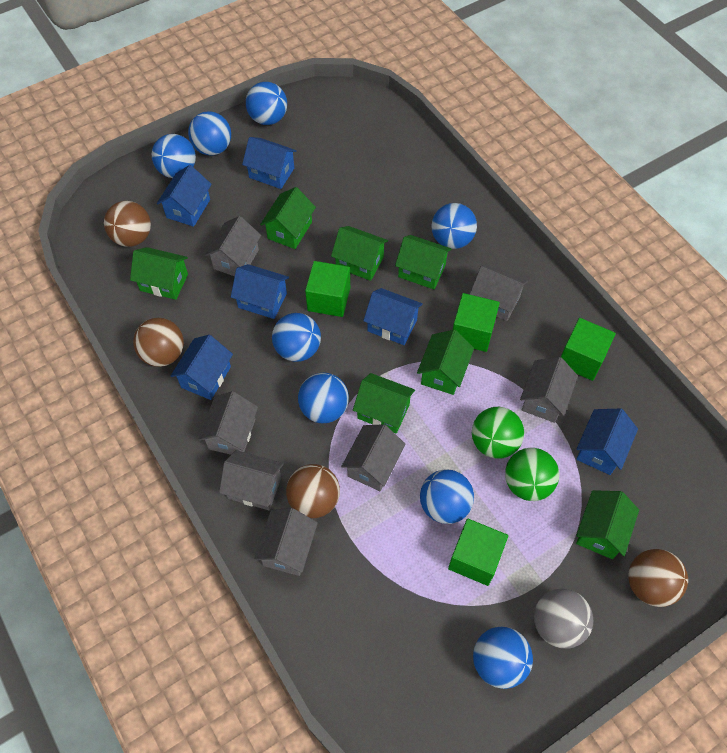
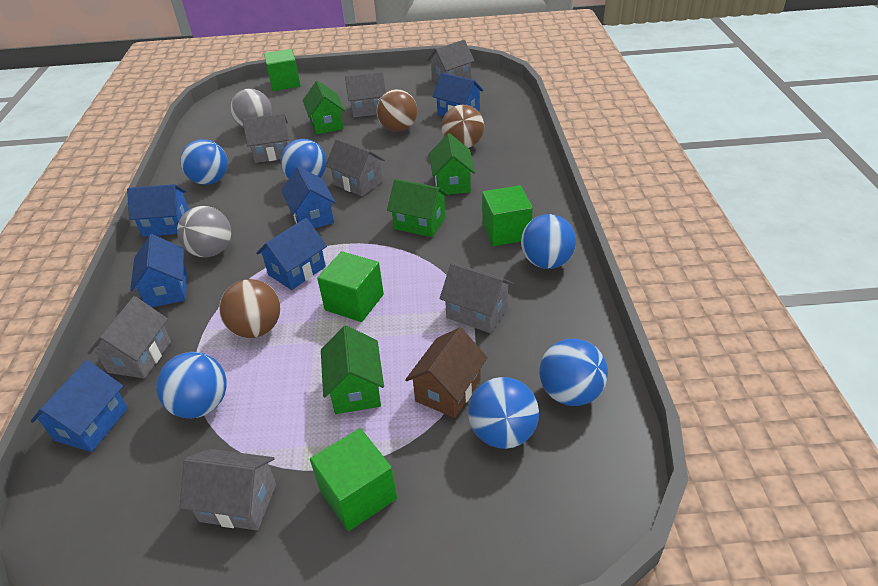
blue ball: 8 -> 6
brown ball: 4 -> 3
brown house: 0 -> 1
green ball: 2 -> 0
green house: 7 -> 4
grey ball: 1 -> 2

